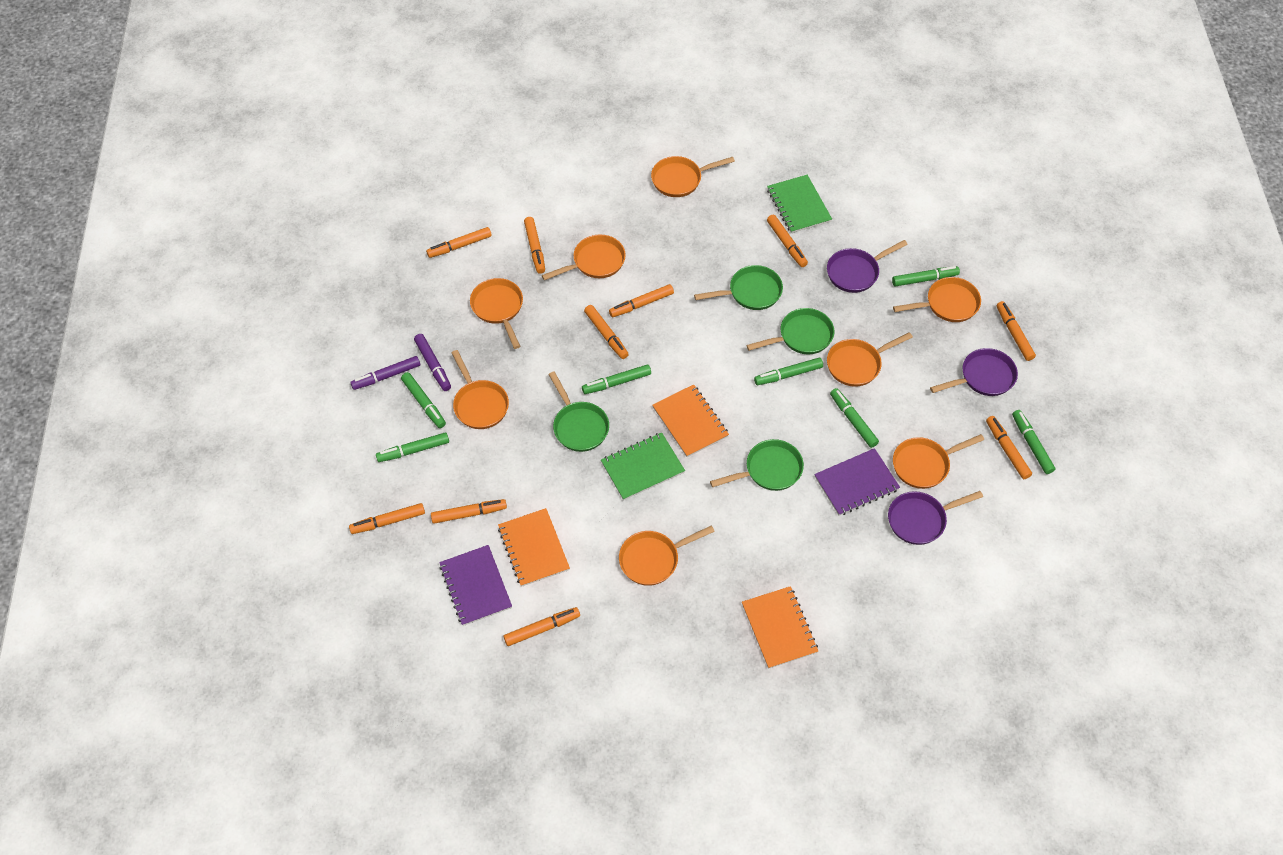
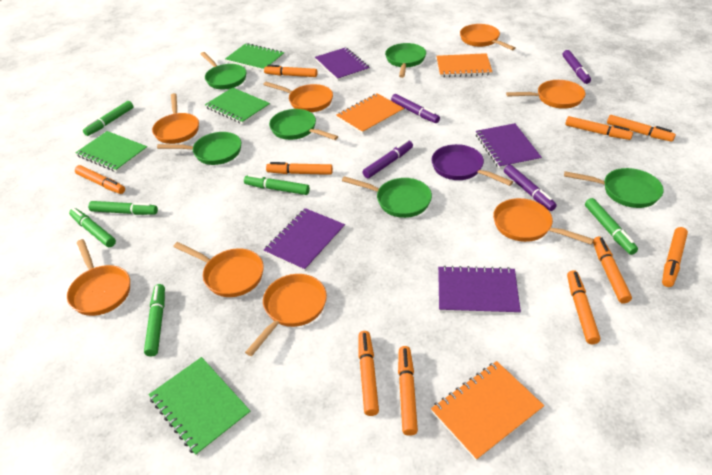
green marker: 7 -> 6
green notebook: 2 -> 4
green pan: 4 -> 6
purple marker: 2 -> 4
purple notebook: 2 -> 4
purple pan: 3 -> 1

